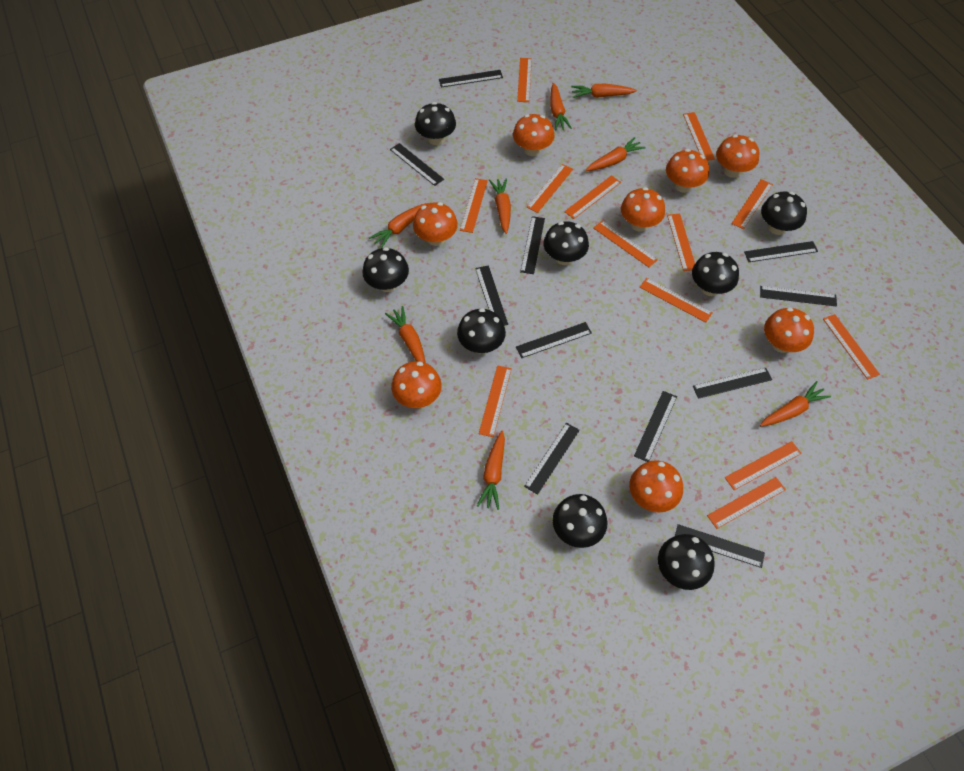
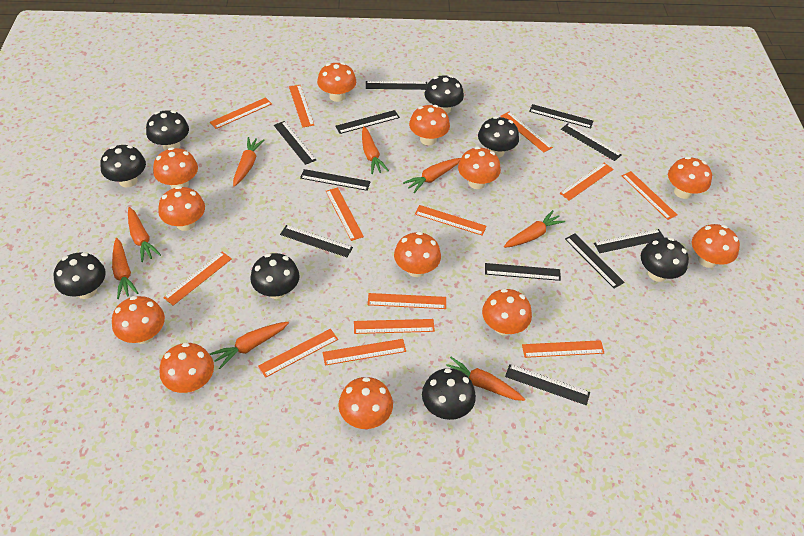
orange mushroom: 8 -> 12

